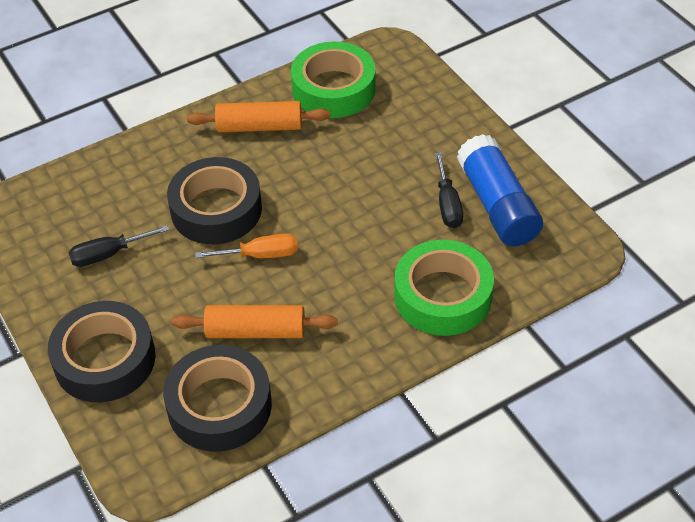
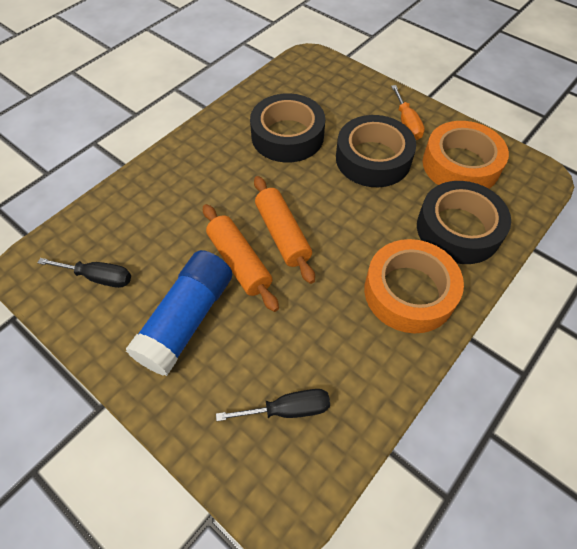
green tape: 2 -> 0
orange tape: 0 -> 2

